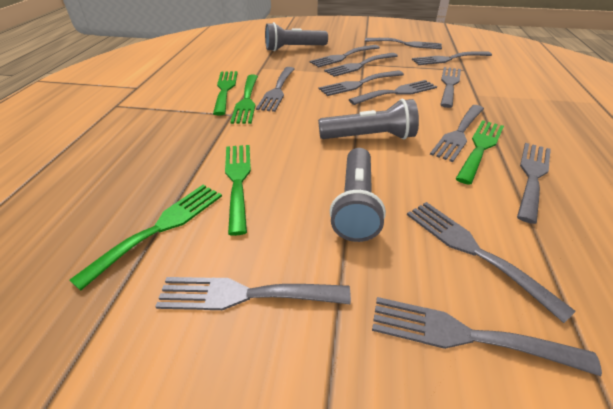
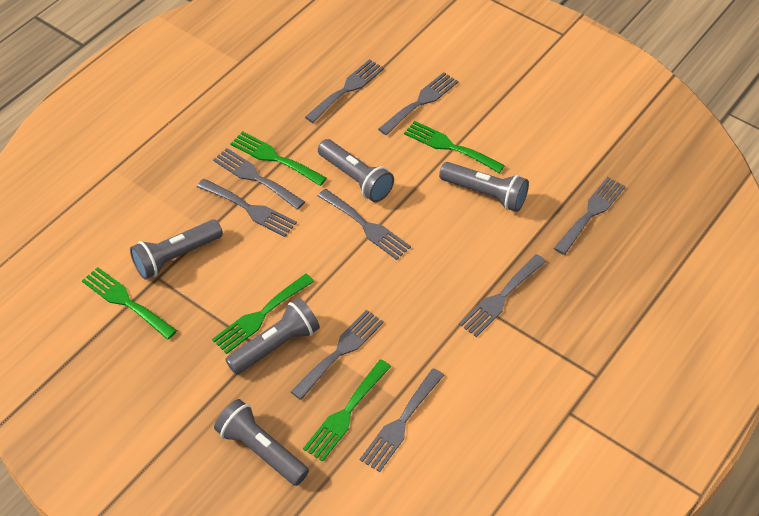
grey flashlight: 3 -> 5
grey fork: 13 -> 9

